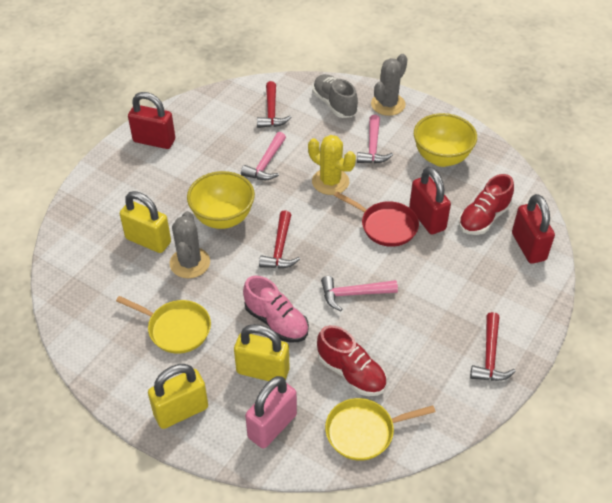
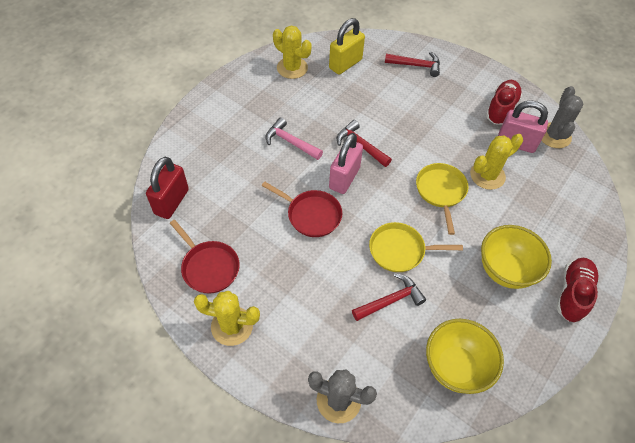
grey shoe: 1 -> 0
pink hammer: 3 -> 1
pink padlock: 1 -> 2
pink shoe: 1 -> 0
red padlock: 3 -> 1
red pan: 1 -> 2
yellow cactus: 1 -> 3
yellow padlock: 3 -> 1

